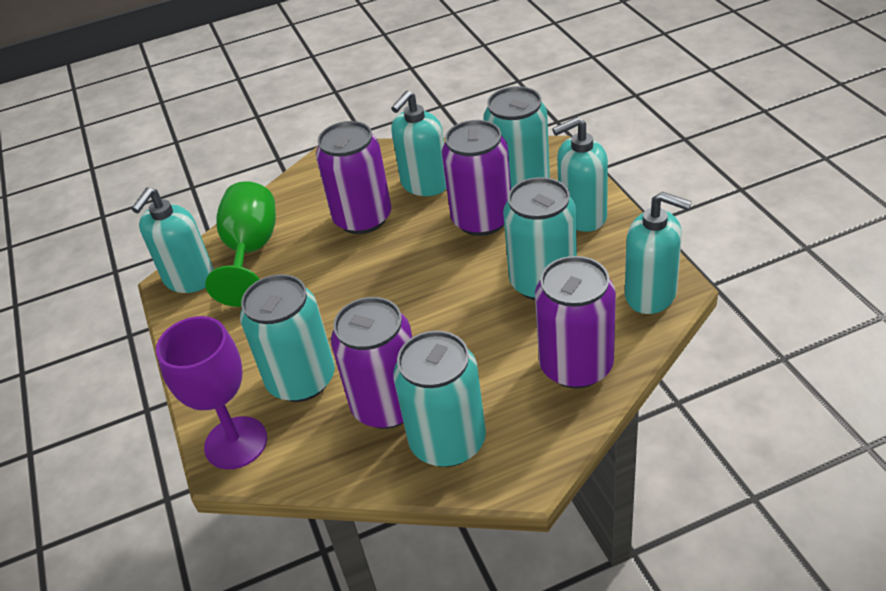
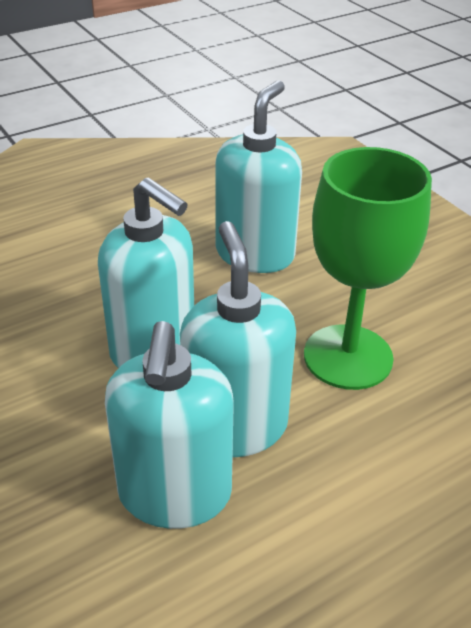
purple can: 4 -> 0
purple goblet: 1 -> 0
turquoise can: 4 -> 0

